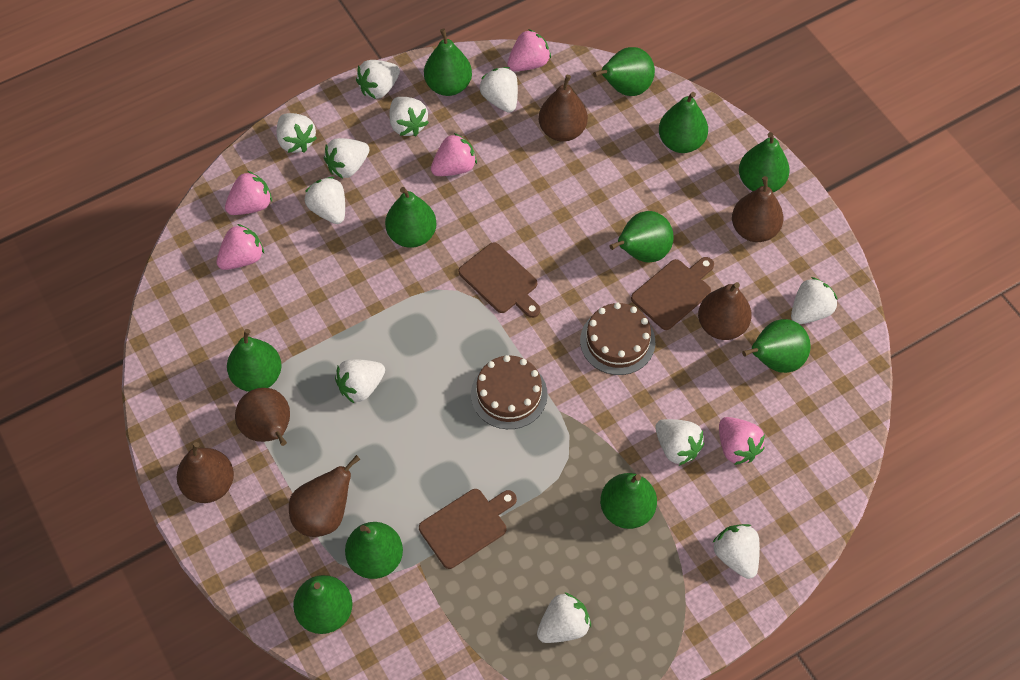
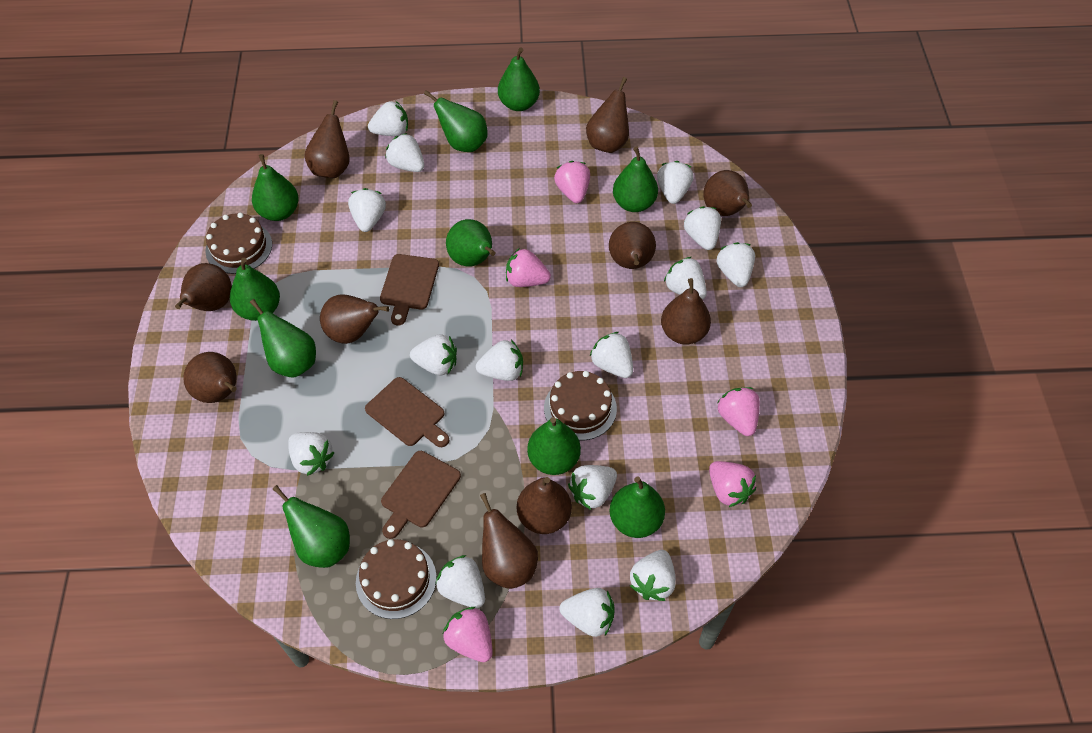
brown cake: 2 -> 3
brown pear: 6 -> 10
green pear: 11 -> 10
white strawberry: 11 -> 15

